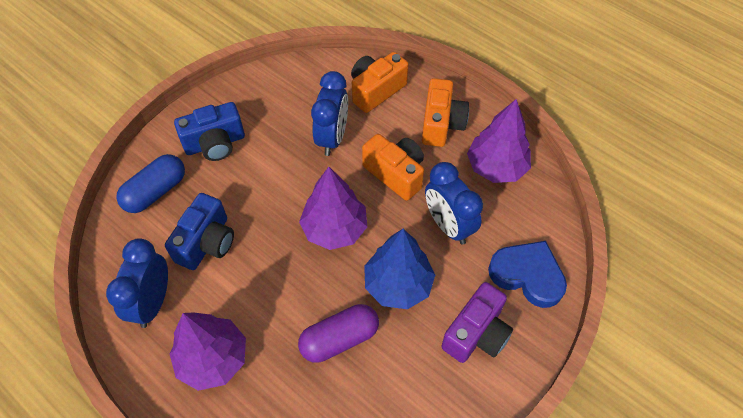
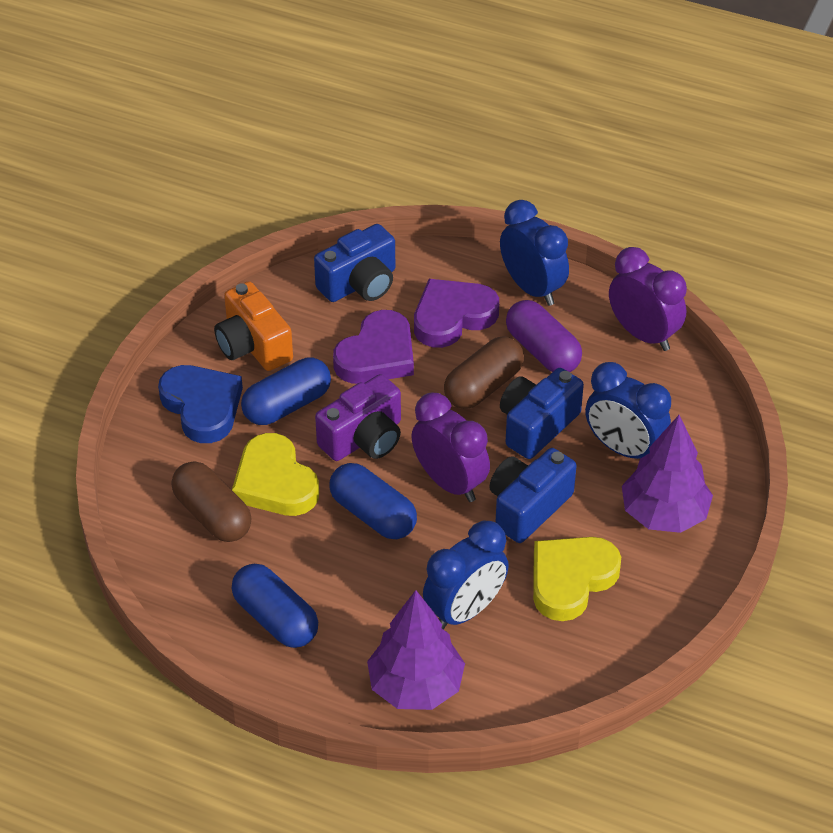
blue camera: 2 -> 3
blue capsule: 1 -> 3
blue tree: 1 -> 0
brown capsule: 0 -> 2
orange camera: 3 -> 1
purple clock: 0 -> 2
purple heart: 0 -> 2
purple tree: 3 -> 2
yellow heart: 0 -> 2

